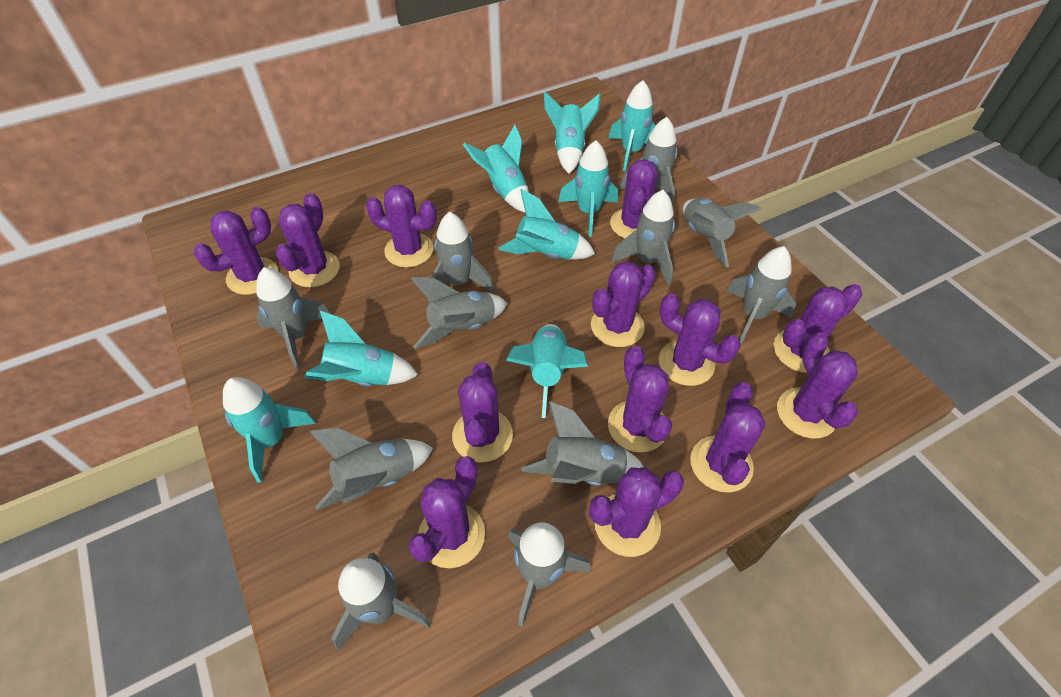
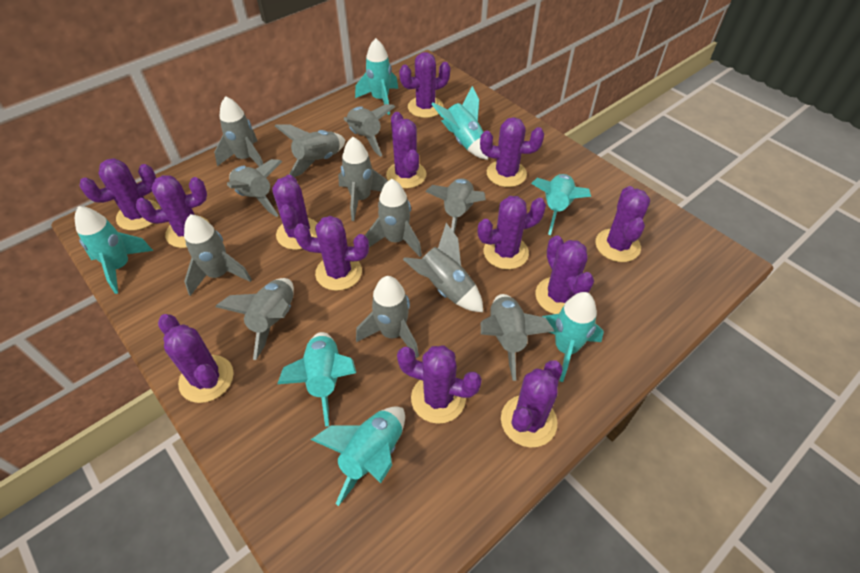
grey rocket: 11 -> 12
turquoise rocket: 8 -> 7

